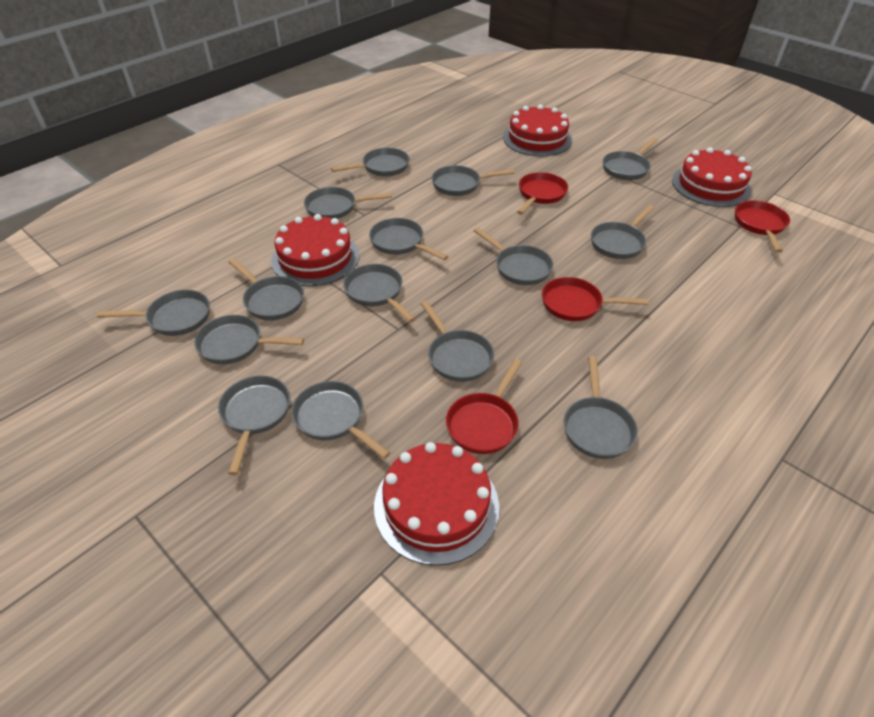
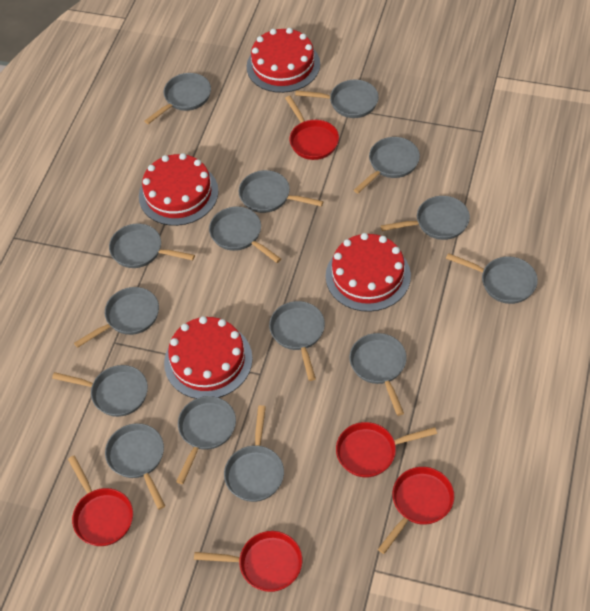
red pan: 4 -> 5

